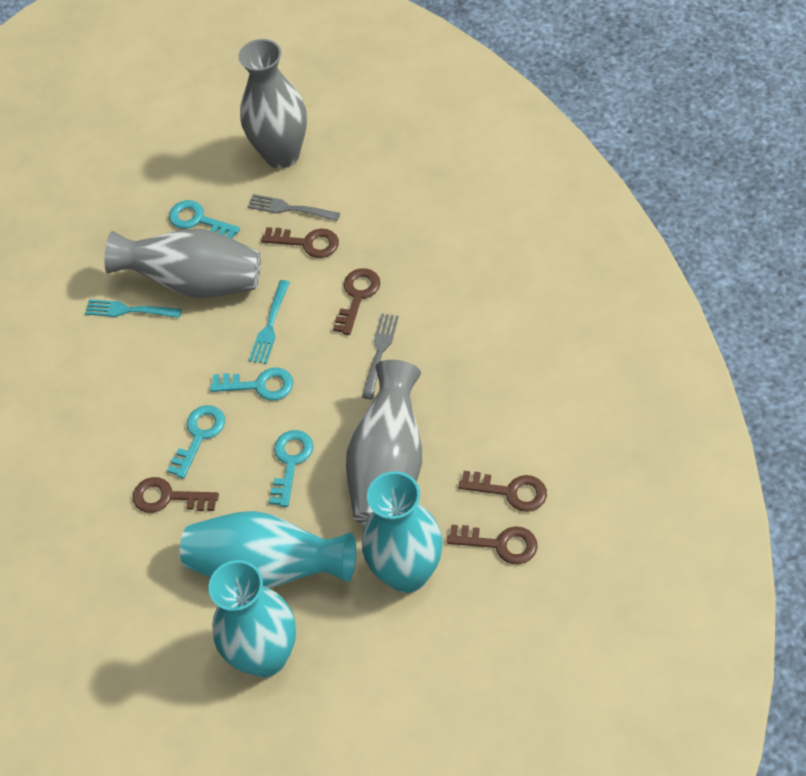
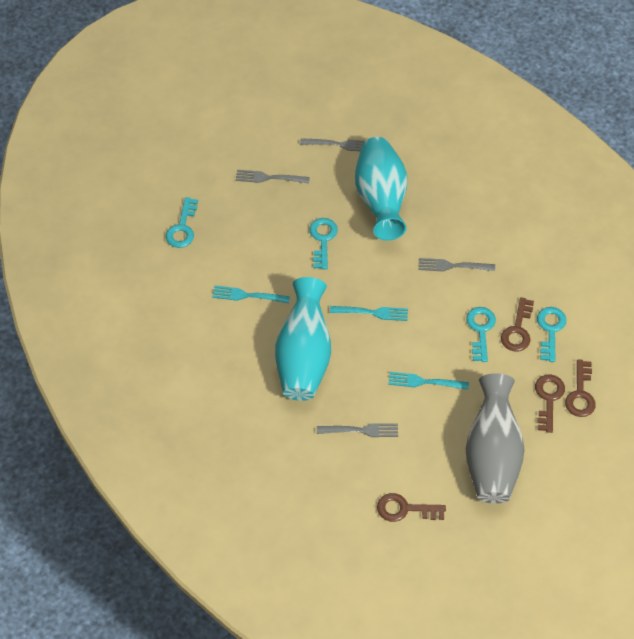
brown key: 5 -> 4
grey fork: 2 -> 4
grey vase: 3 -> 1
turquoise fork: 2 -> 3
turquoise vase: 3 -> 2

